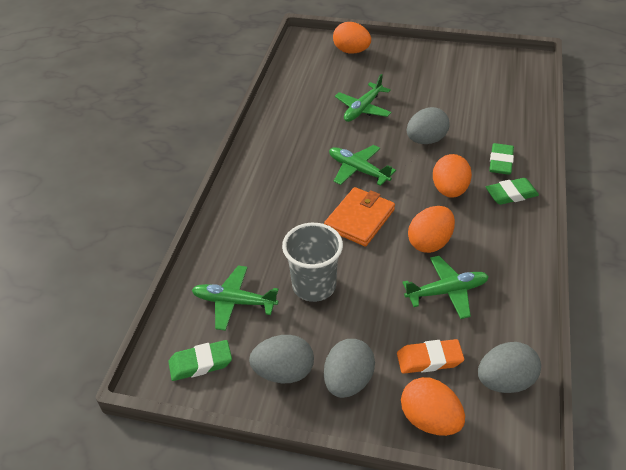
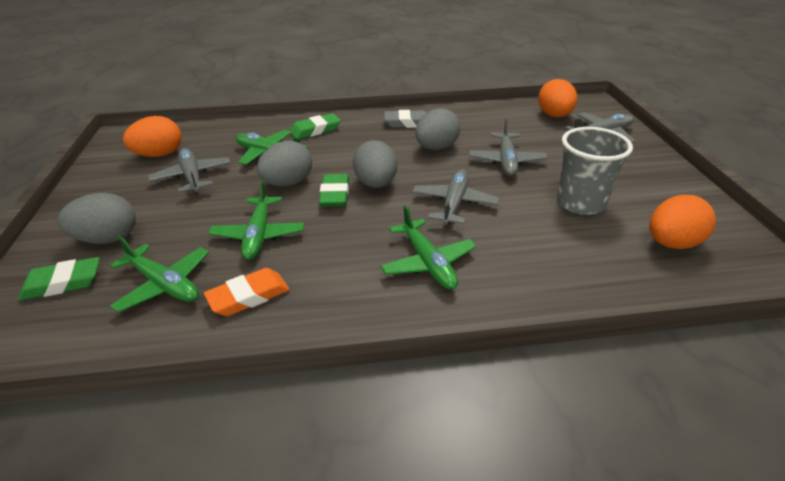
grey eraser: 0 -> 1
grey plane: 0 -> 4
orange egg: 4 -> 3
orange wallet: 1 -> 0

